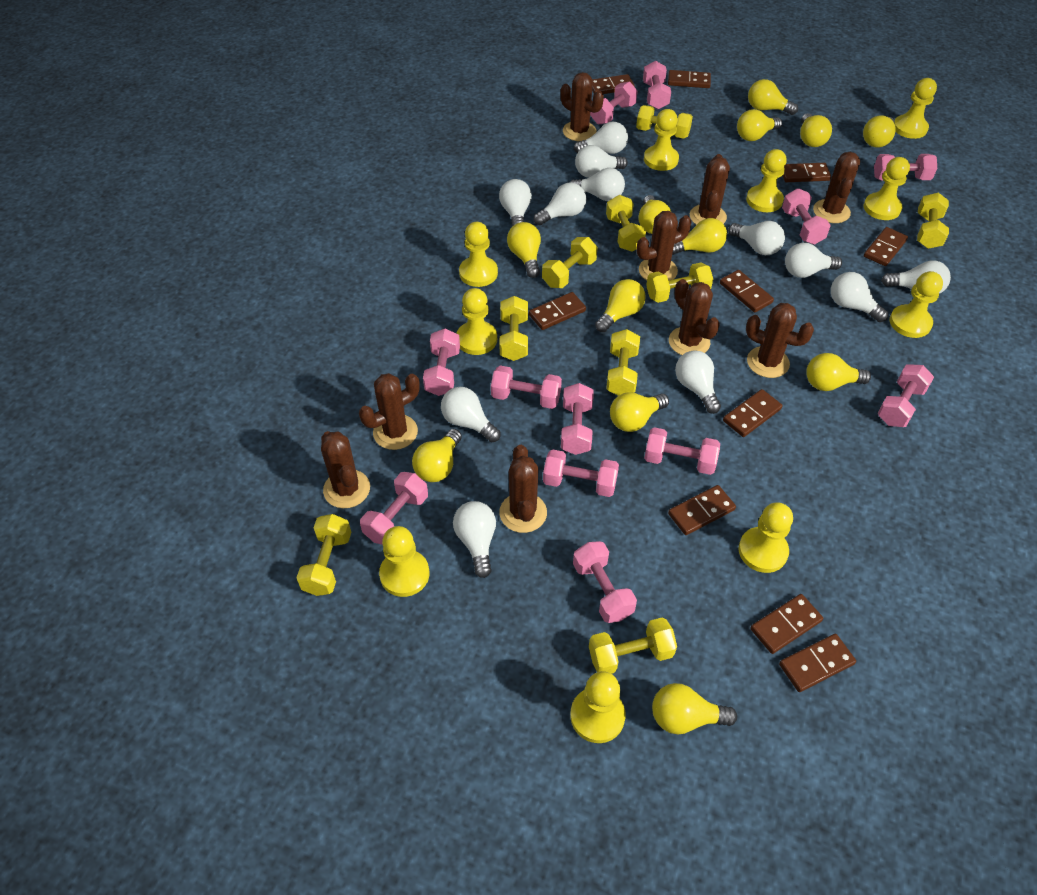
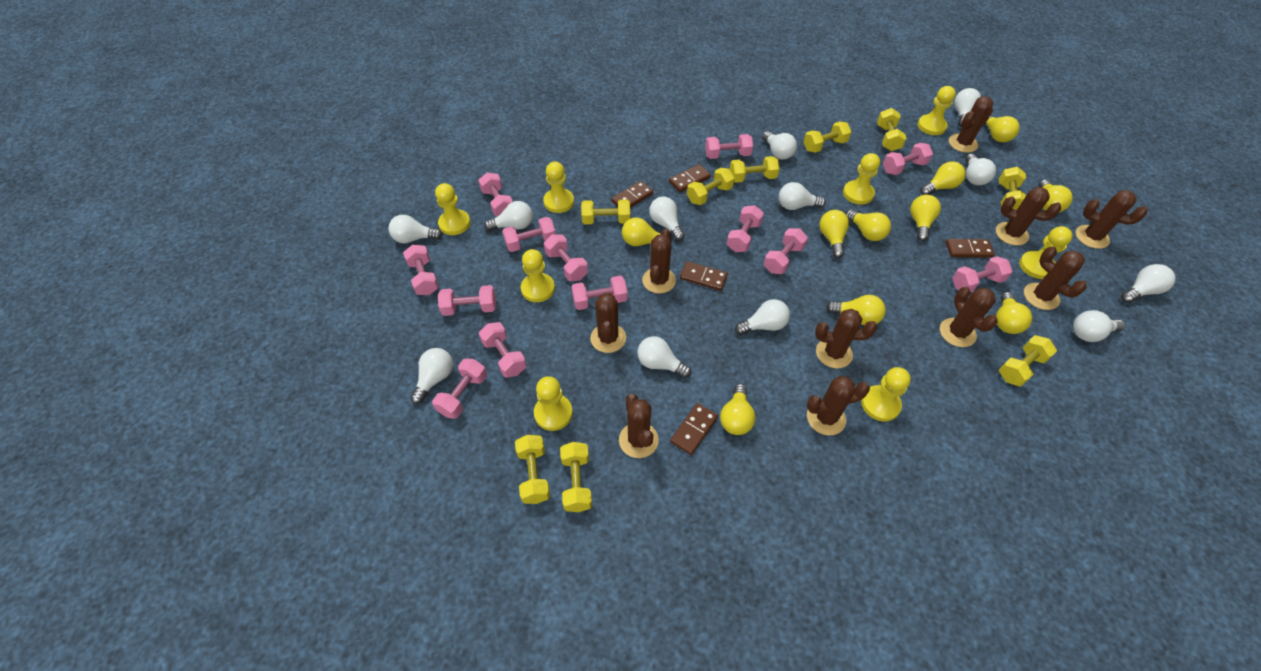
brown cactus: 9 -> 10
brown domino: 10 -> 5
pink dumbbell: 12 -> 13
yellow light bulb: 12 -> 10
yellow pawn: 10 -> 8

